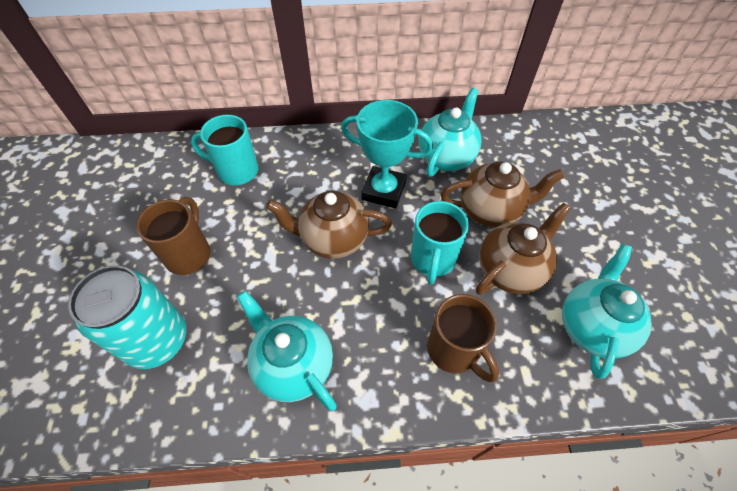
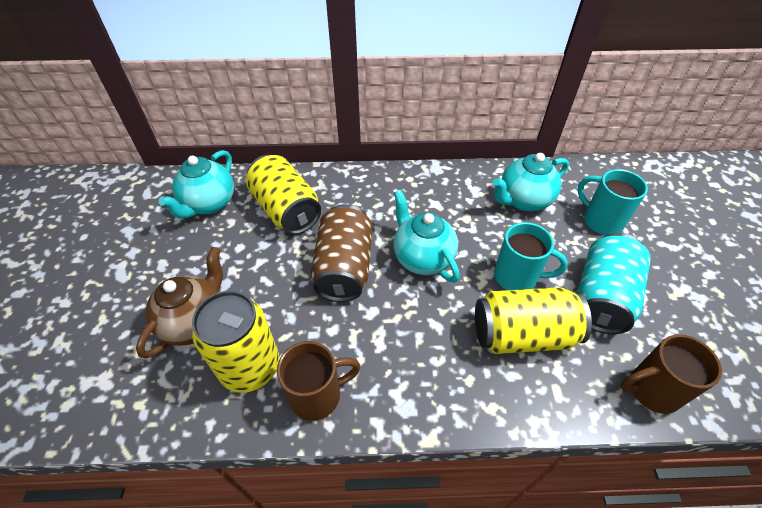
brown can: 0 -> 1
brown teapot: 3 -> 1
turquoise trophy: 1 -> 0
yellow can: 0 -> 3

